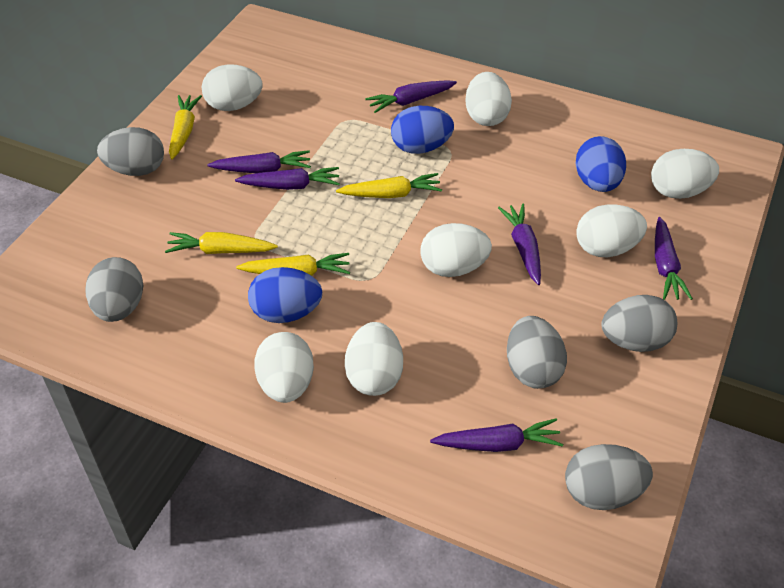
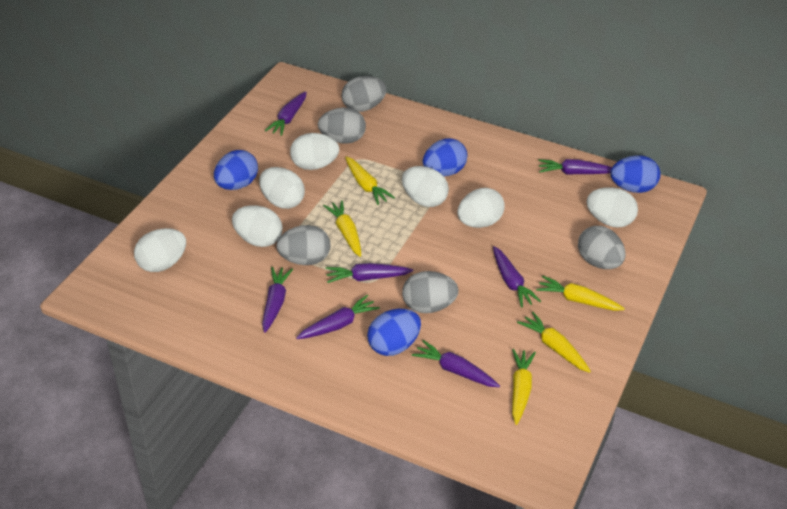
blue egg: 3 -> 4
purple carrot: 6 -> 7
yellow carrot: 4 -> 5

